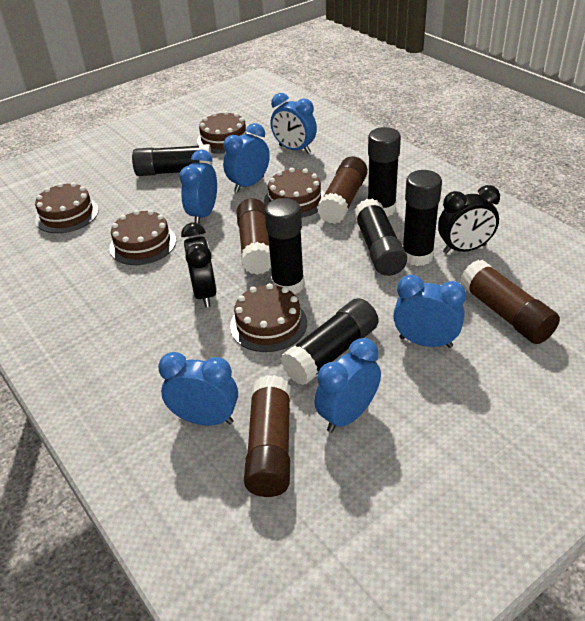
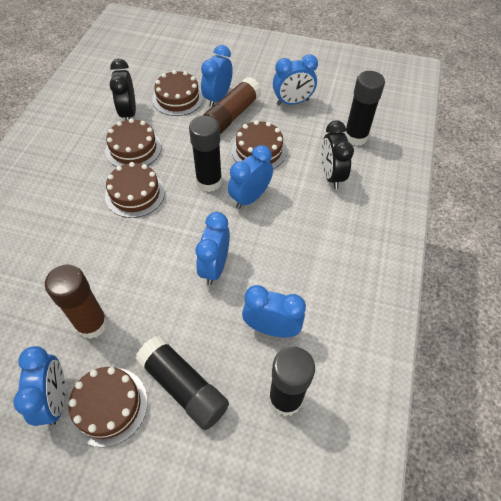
black glue stick: 6 -> 4
brown glue stick: 4 -> 2

